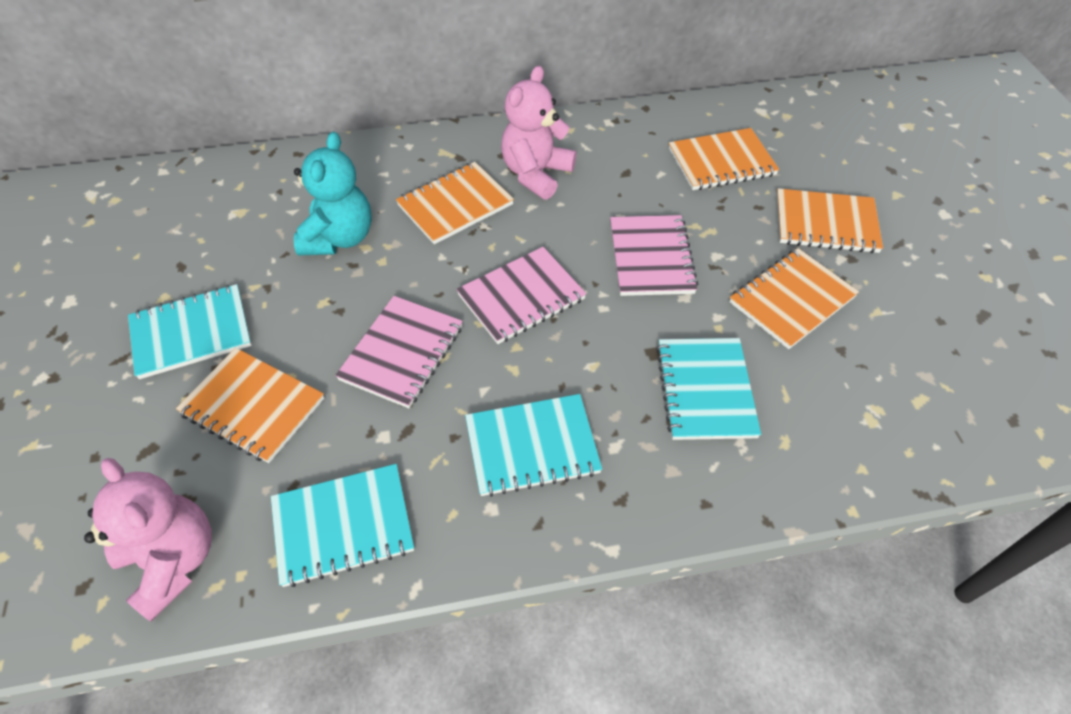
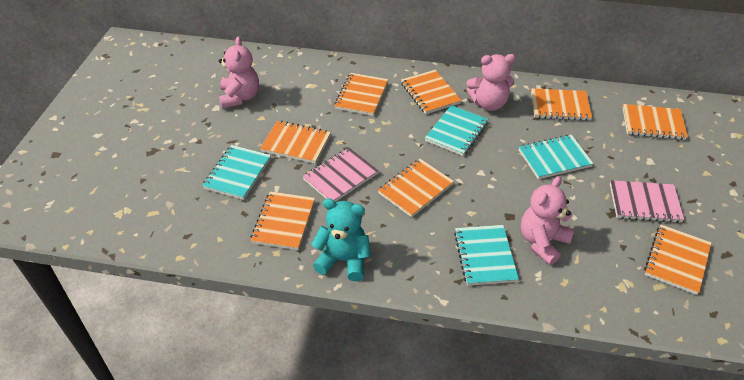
orange notebook: 5 -> 8
pink notebook: 3 -> 2
pink teddy bear: 2 -> 3

